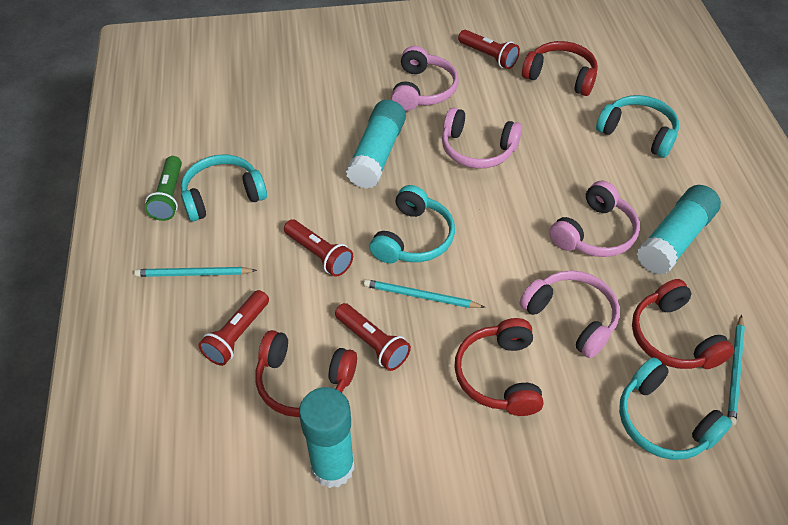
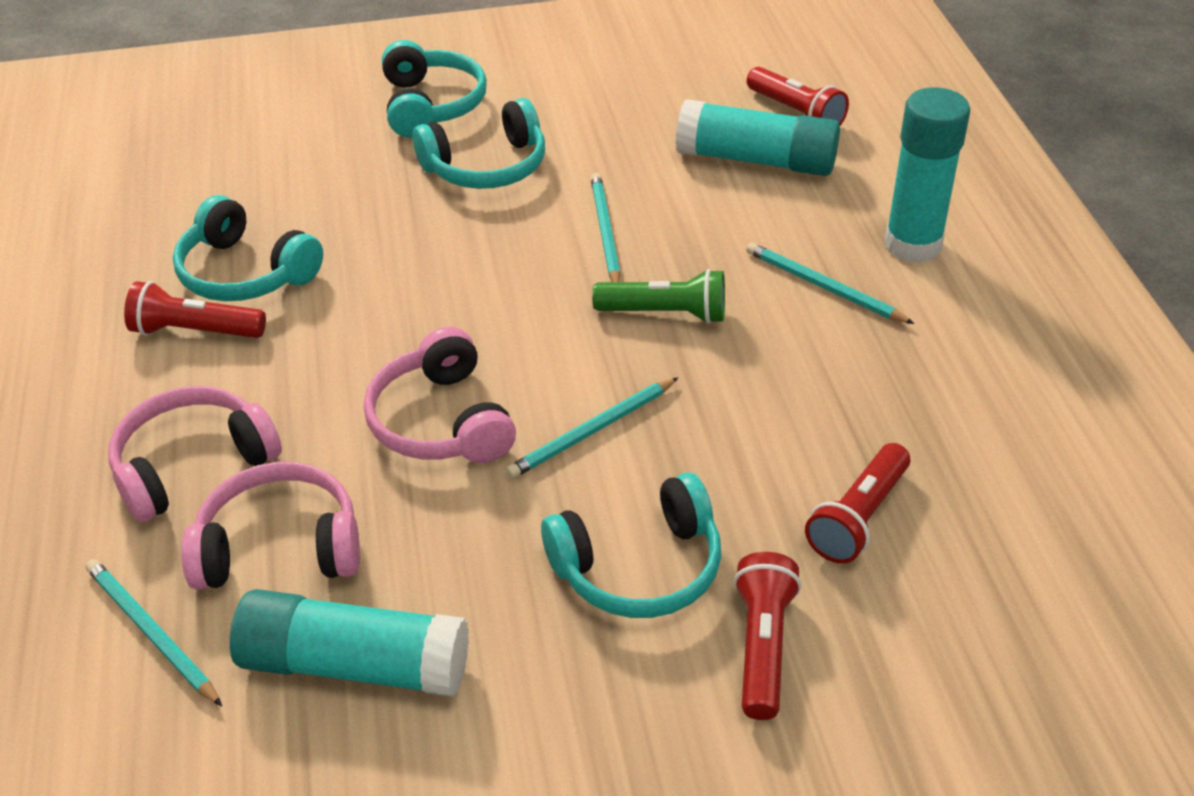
pink headphones: 4 -> 3
red headphones: 4 -> 0
turquoise pencil: 3 -> 4

